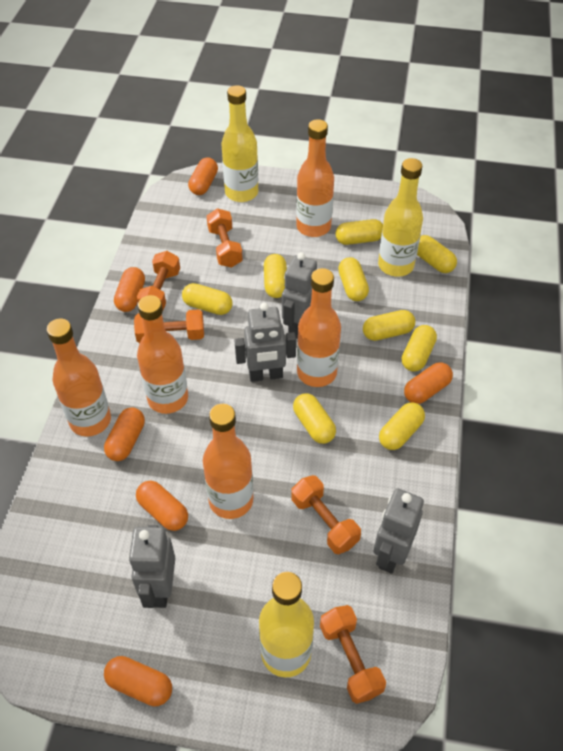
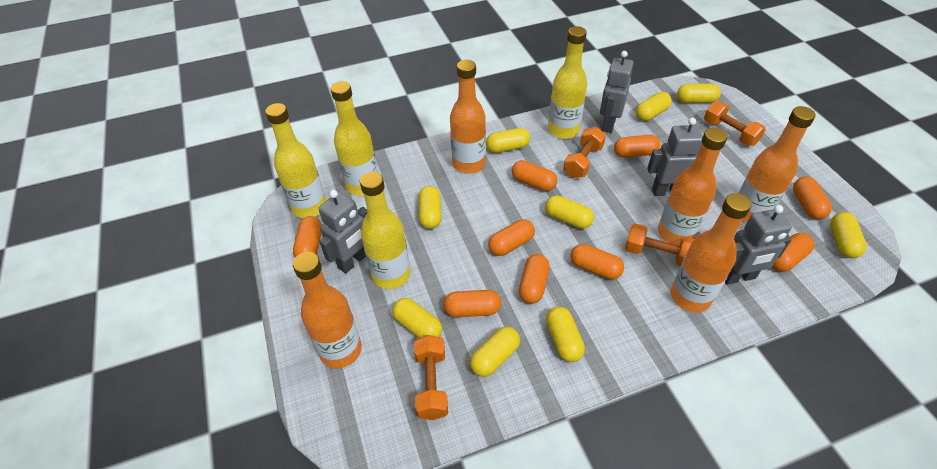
orange capsule: 6 -> 9
orange dumbbell: 5 -> 4
yellow bottle: 3 -> 4

